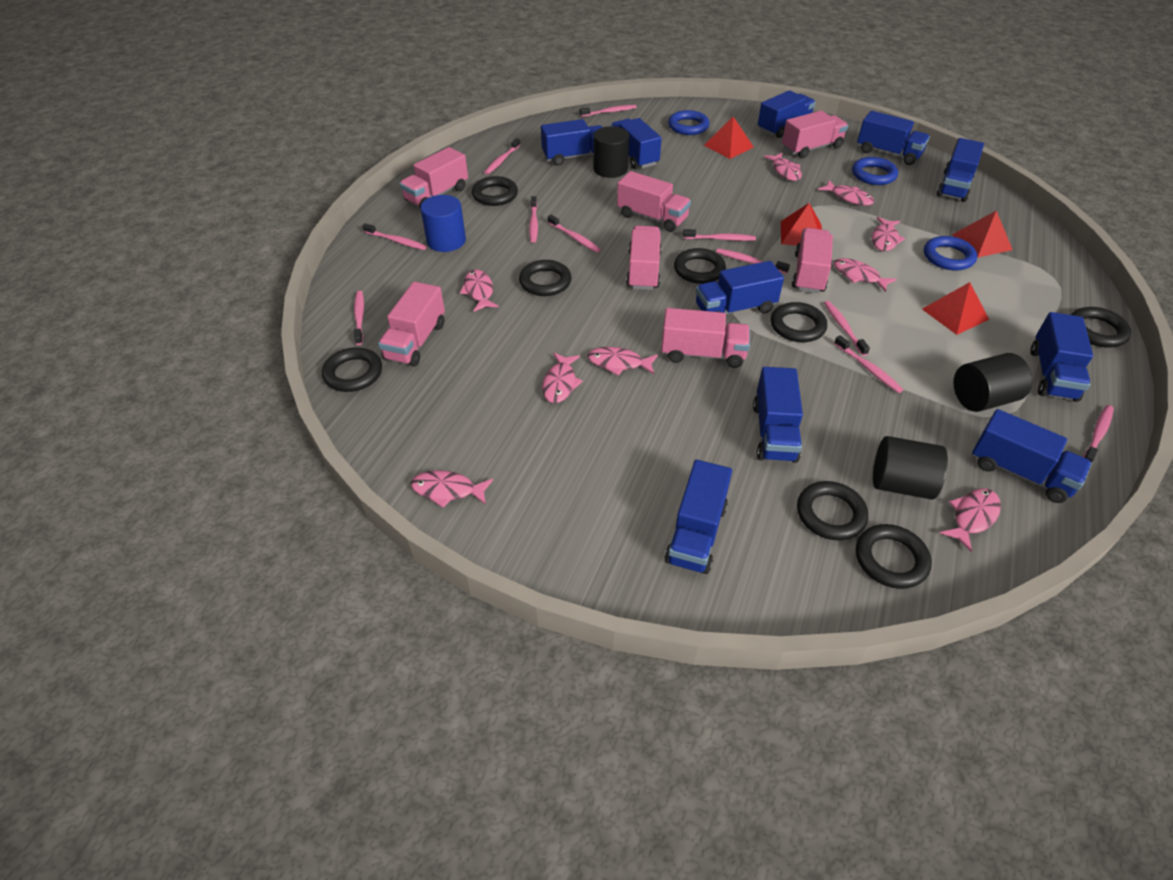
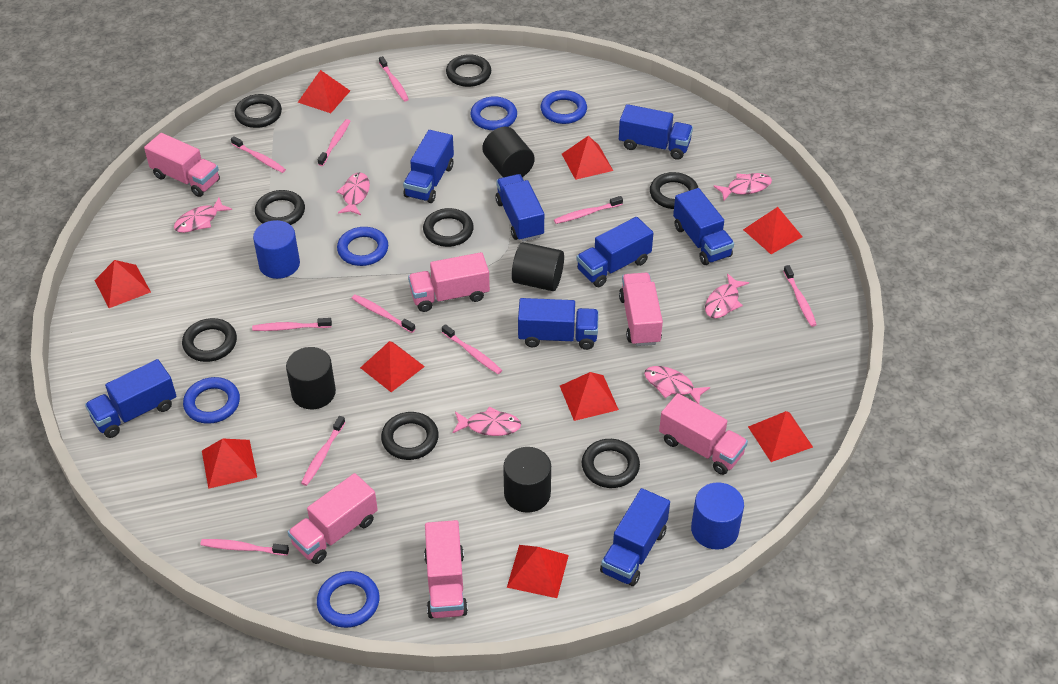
black cylinder: 3 -> 4
blue cylinder: 1 -> 2
blue ring: 3 -> 5
blue truck: 10 -> 8
pink fish: 9 -> 6
pink toothbrush: 11 -> 10
pink truck: 7 -> 6
red pyramid: 4 -> 9

